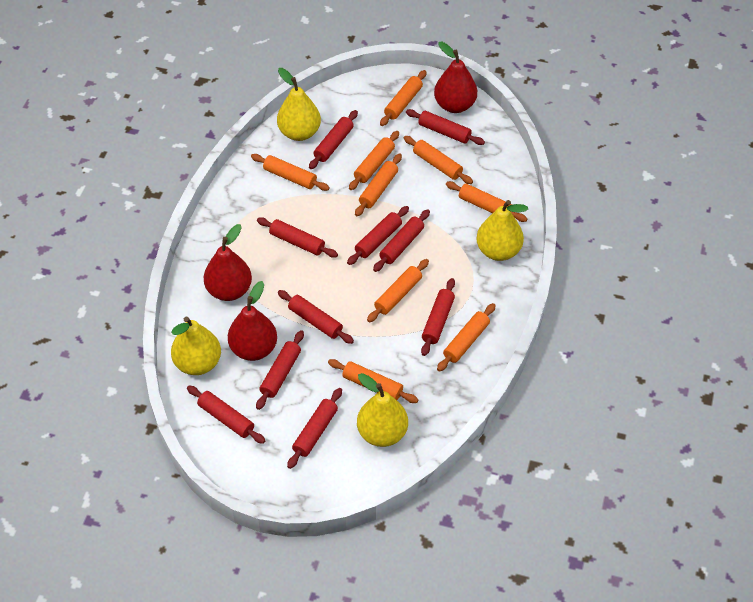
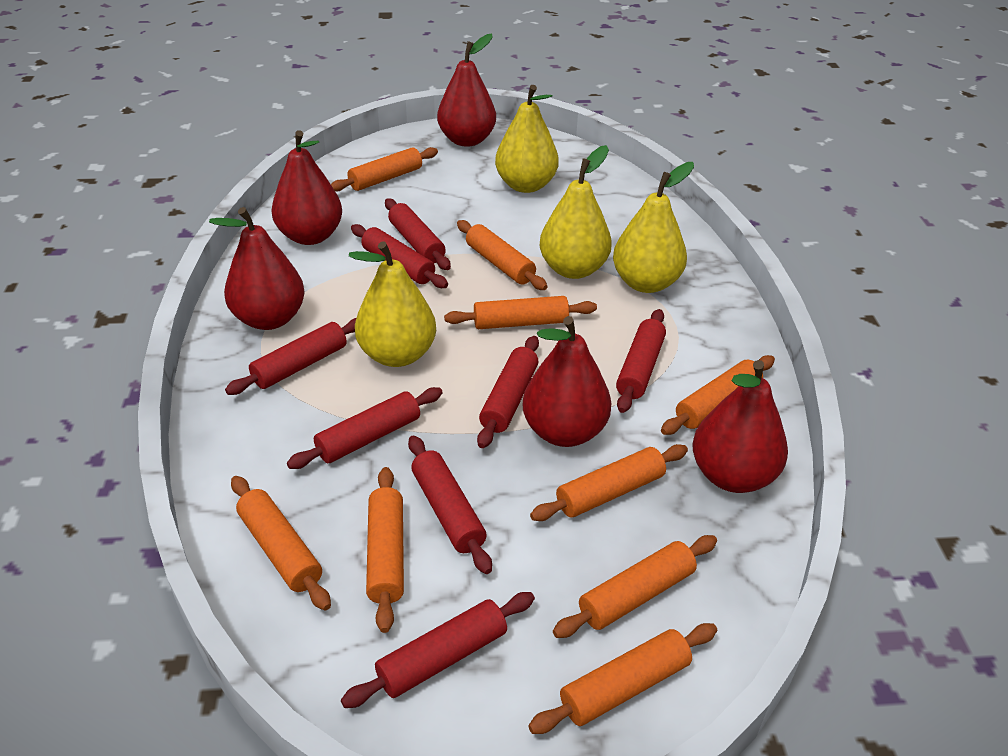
red pear: 3 -> 5
red rolling pin: 10 -> 8

